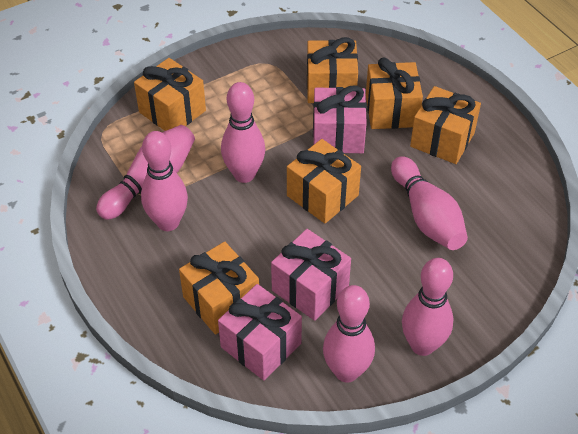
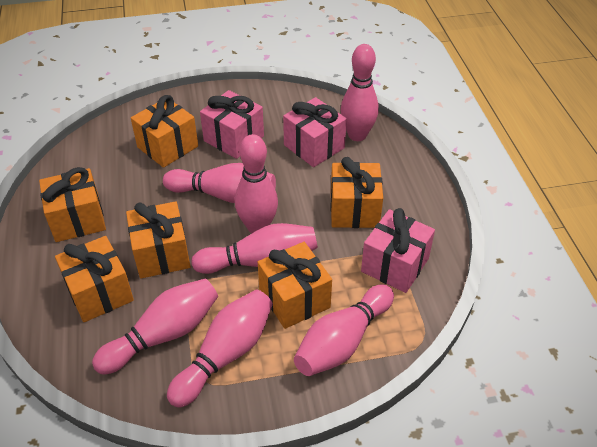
pink bowling pin: 6 -> 7

